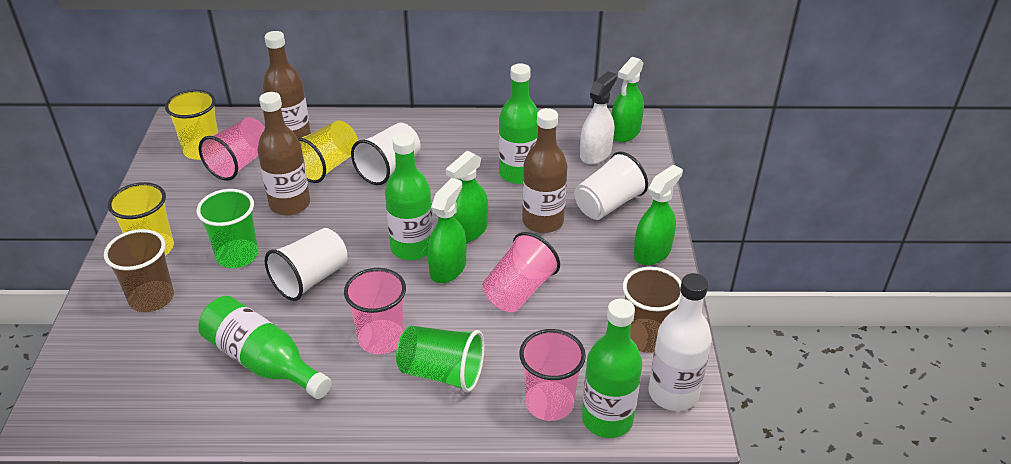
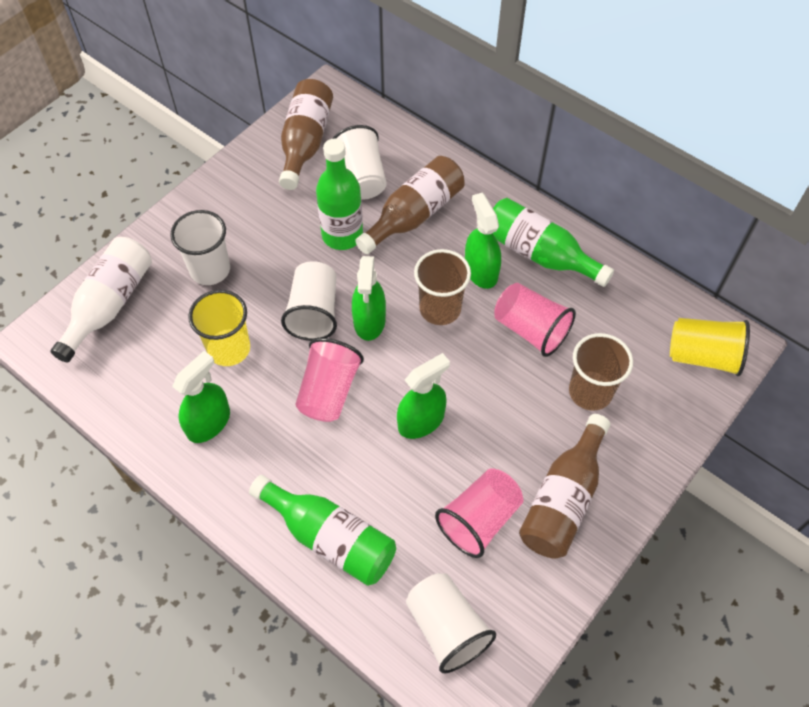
green bottle: 4 -> 3
green cup: 2 -> 0
pink cup: 4 -> 3
white cup: 3 -> 4
white spray bottle: 1 -> 0
yellow cup: 3 -> 2

